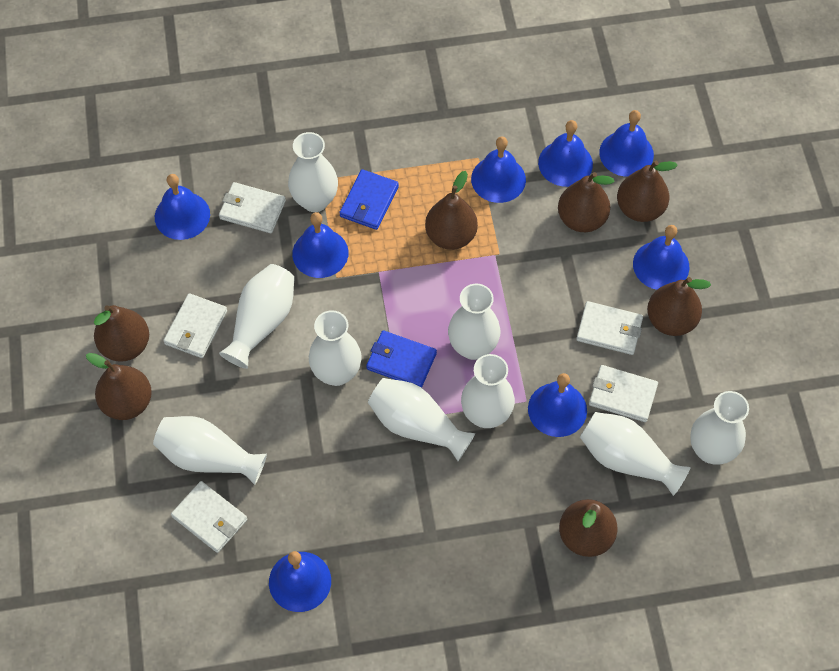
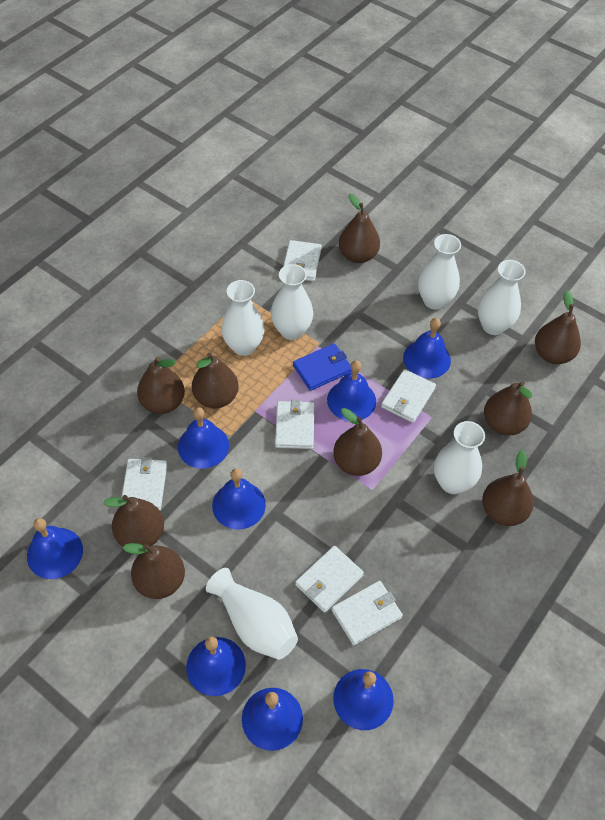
blue wallet: 2 -> 1
brown pear: 7 -> 9
white vase: 9 -> 6
white wallet: 5 -> 6

